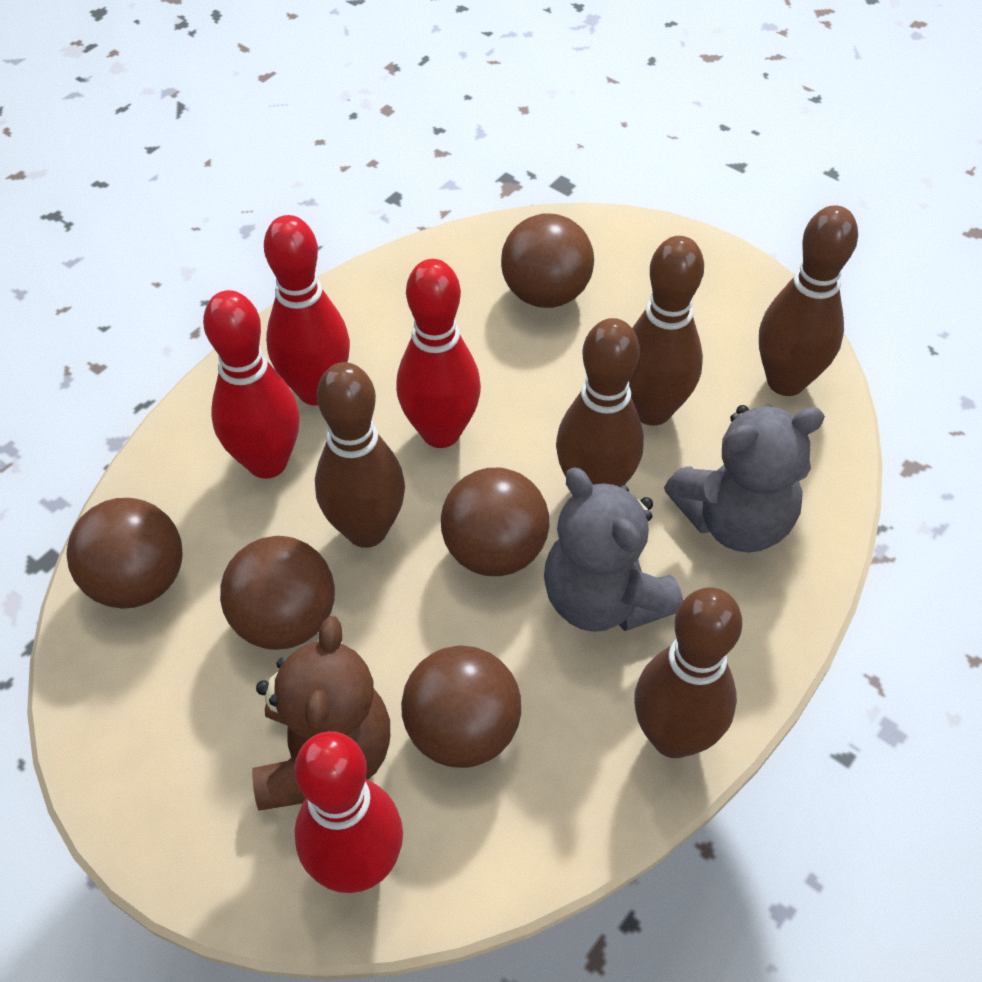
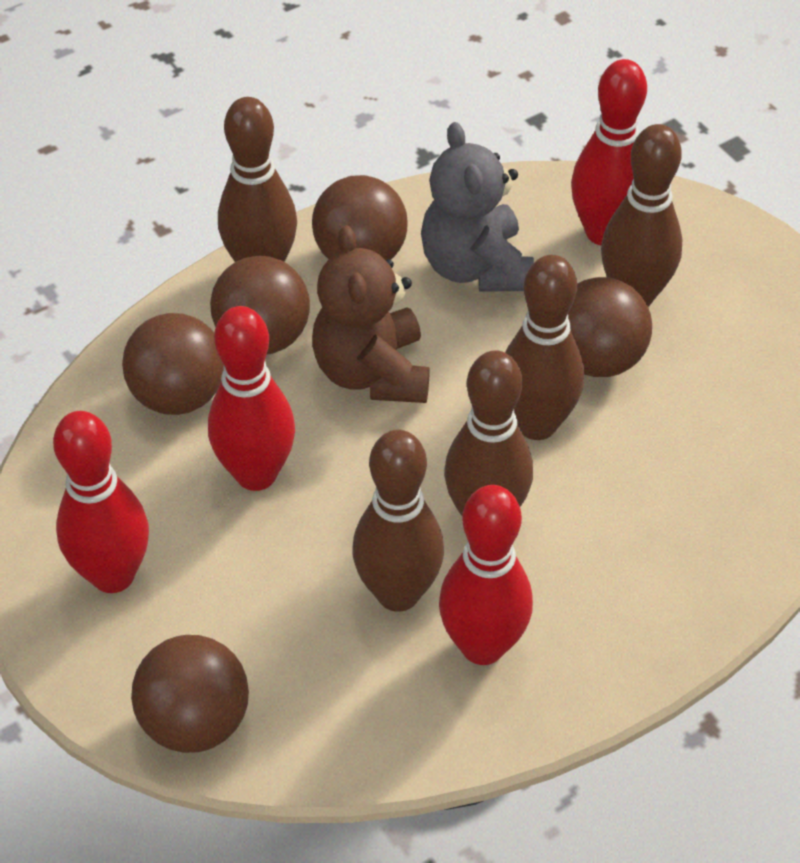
grey teddy bear: 2 -> 1

